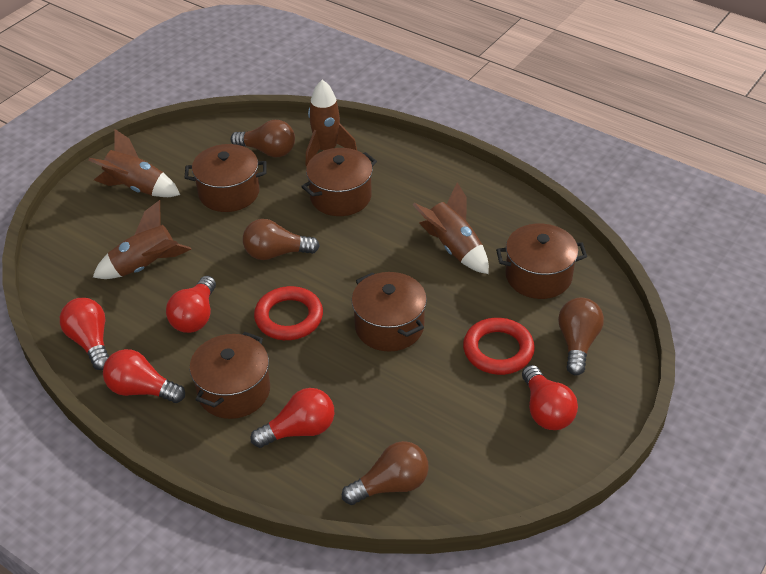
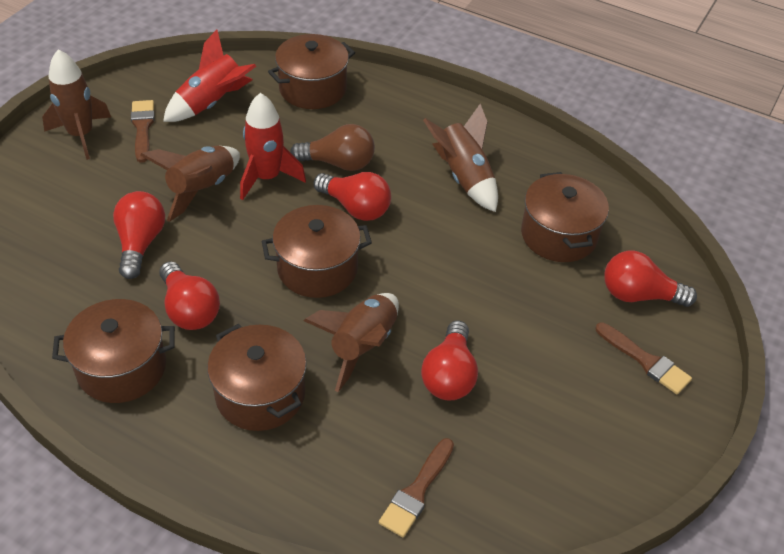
brown brush: 0 -> 3
brown light bulb: 4 -> 1
red ring: 2 -> 0
red rocket: 0 -> 2

